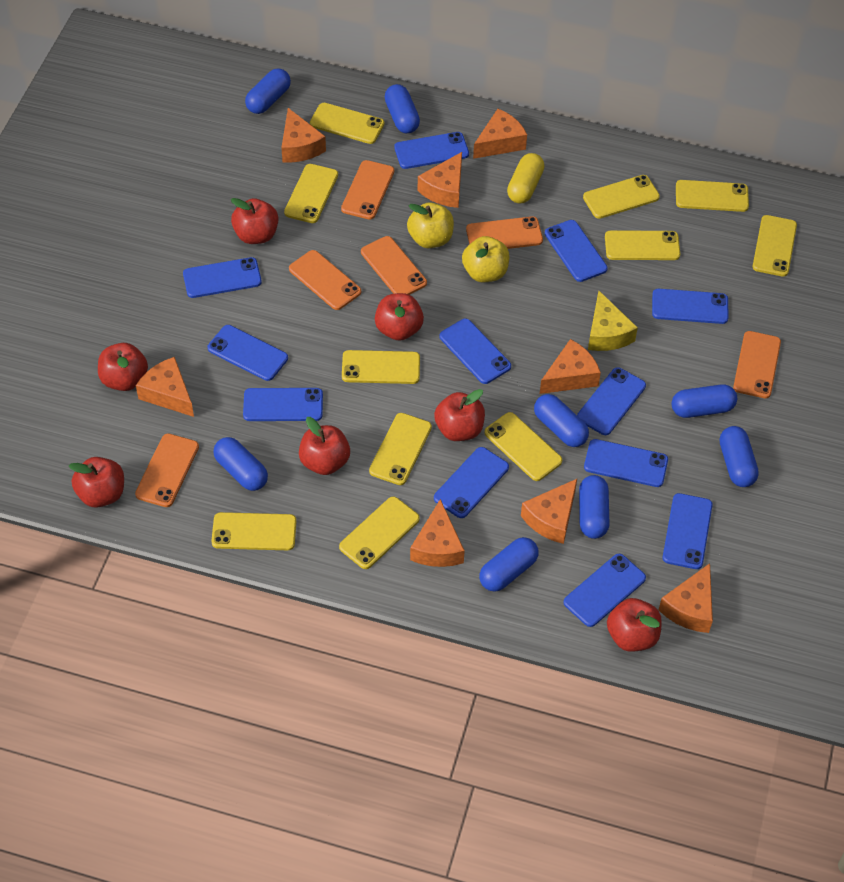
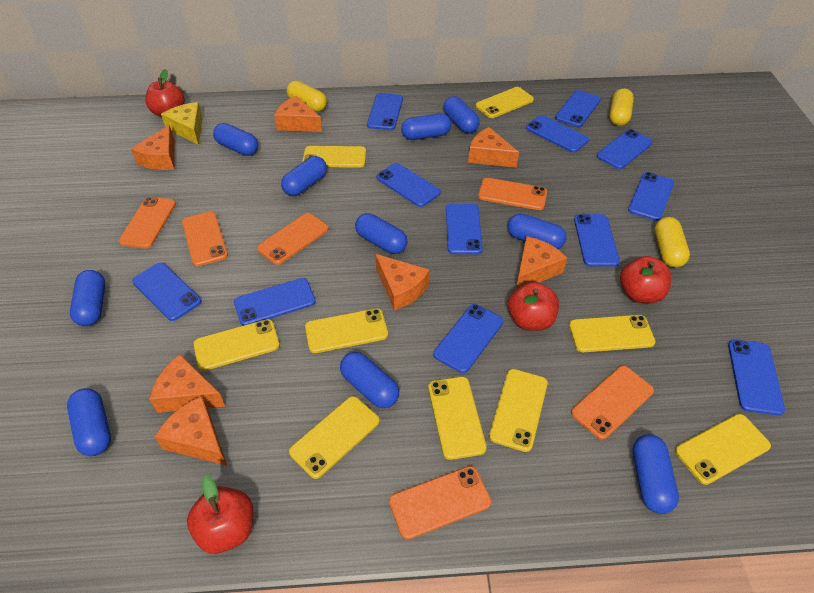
blue capsule: 8 -> 10
orange cheese: 8 -> 7
red apple: 7 -> 4
yellow apple: 2 -> 0
yellow capsule: 1 -> 3
yellow phone: 11 -> 9

